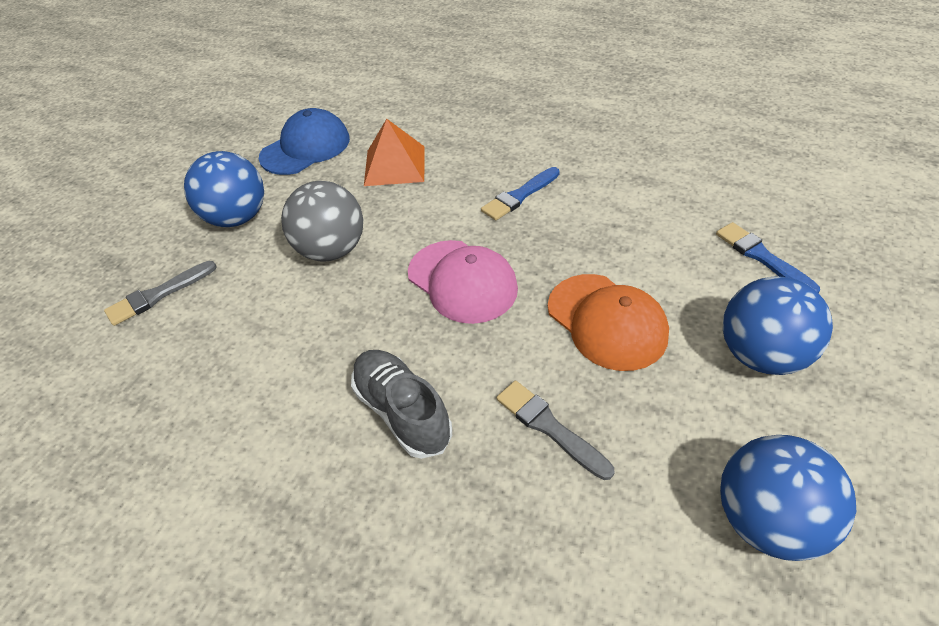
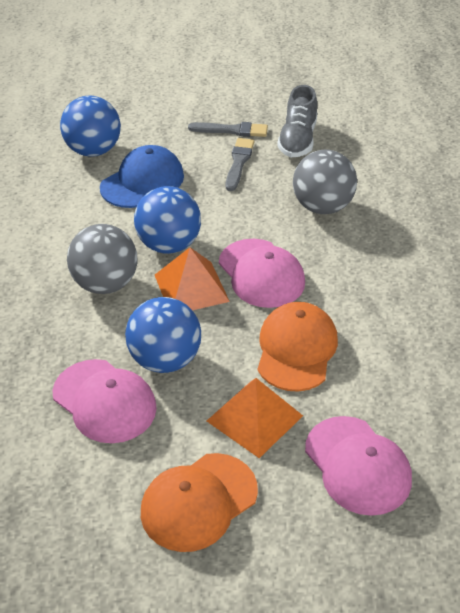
blue brush: 2 -> 0
grey ball: 1 -> 2
orange cap: 1 -> 2
orange pyramid: 1 -> 2
pink cap: 1 -> 3

